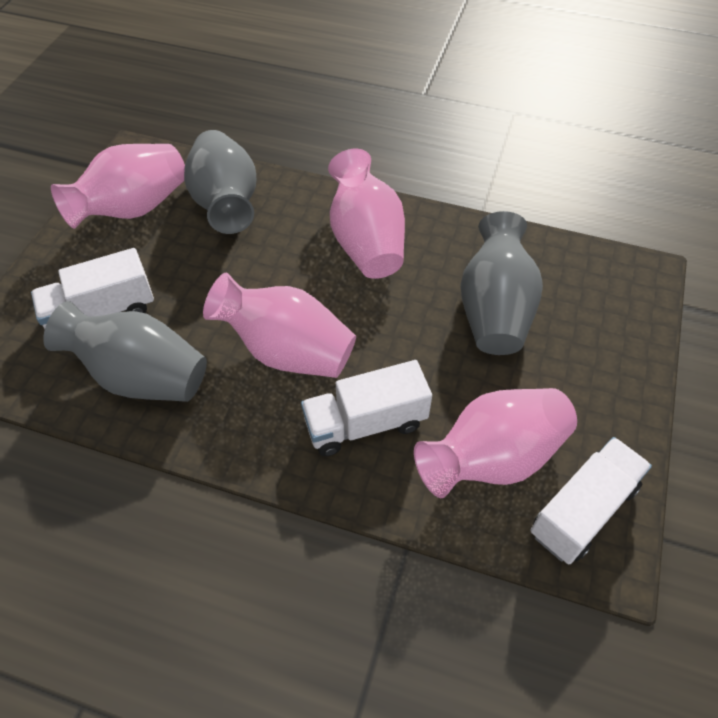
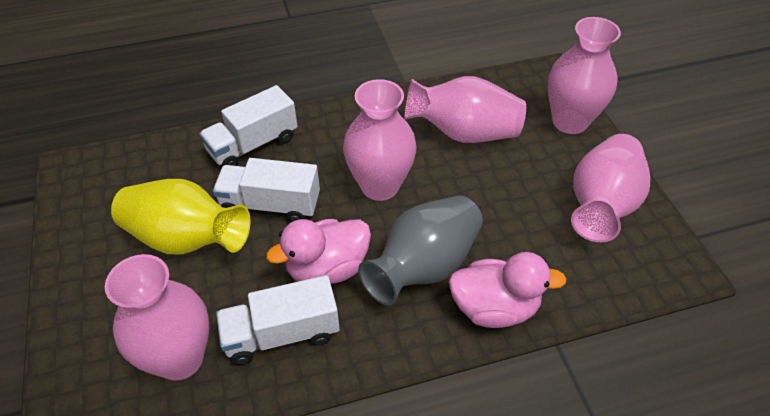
grey vase: 3 -> 1
pink duck: 0 -> 2
pink vase: 4 -> 5
yellow vase: 0 -> 1

